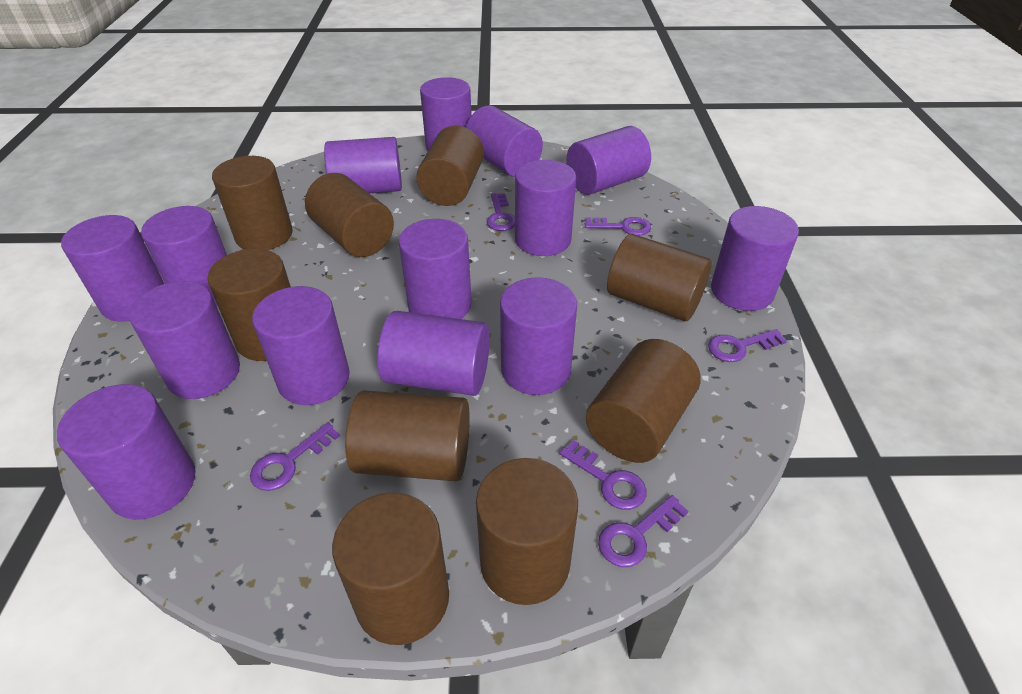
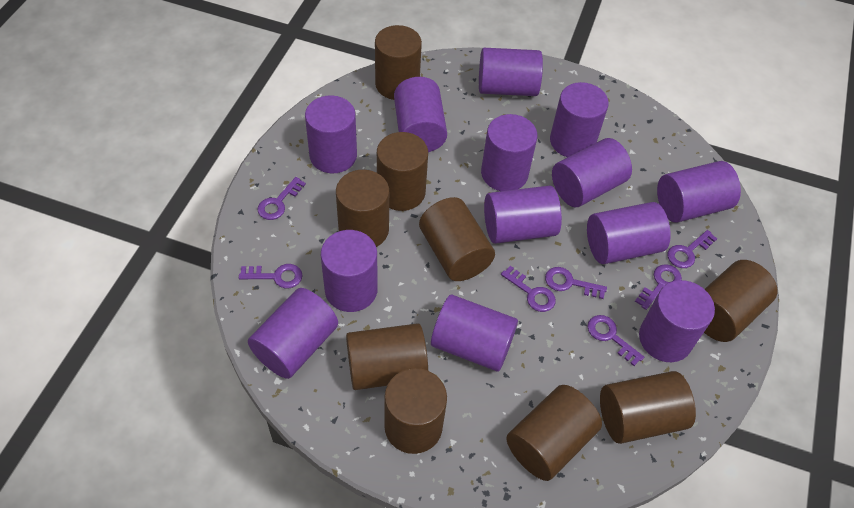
purple cylinder: 14 -> 13
purple key: 6 -> 7

